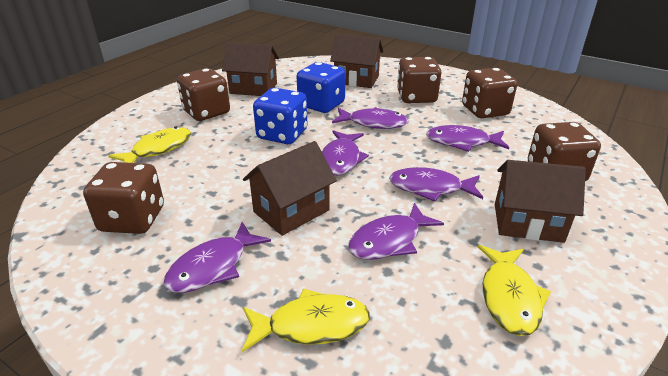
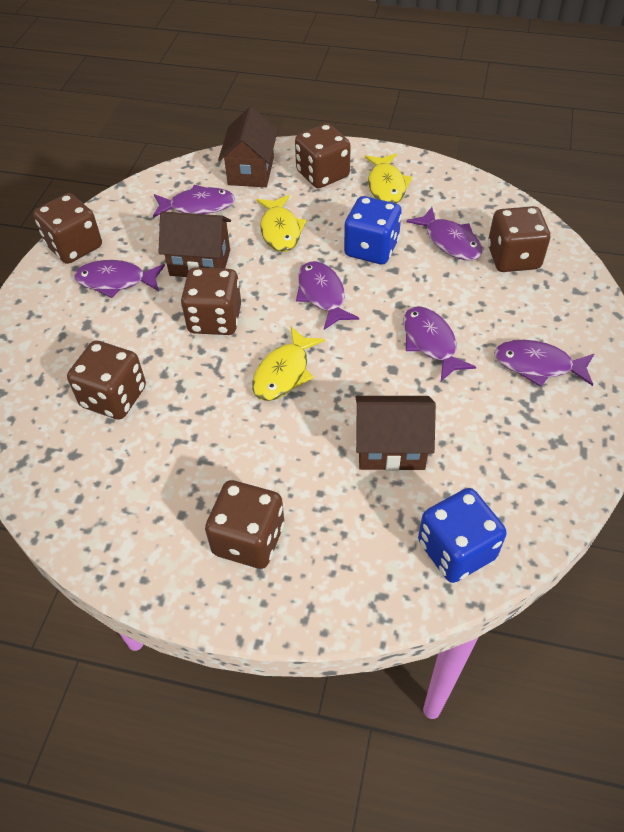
brown dice: 5 -> 6
brown house: 4 -> 3

